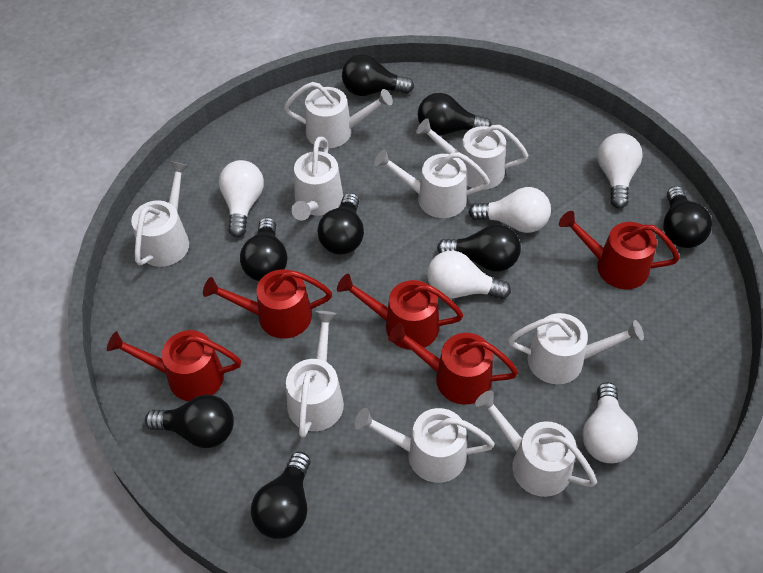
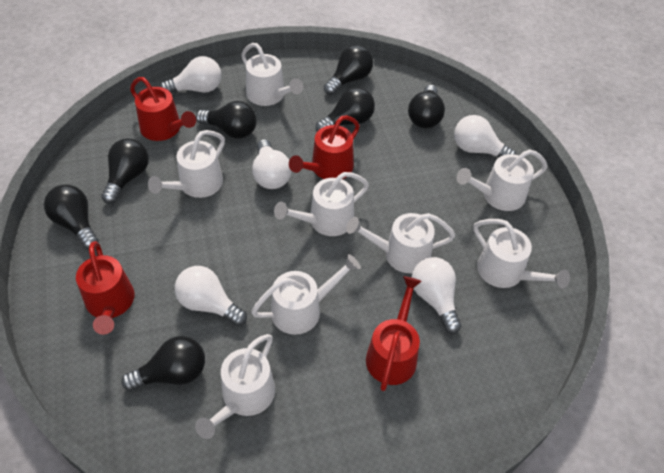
black light bulb: 8 -> 7
red watering can: 5 -> 4
white watering can: 9 -> 8

